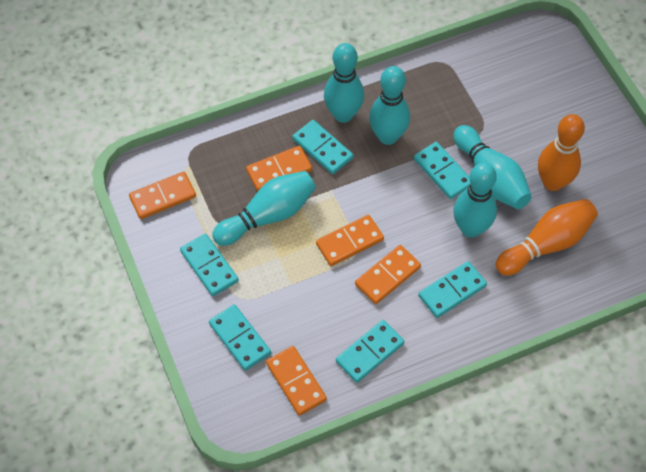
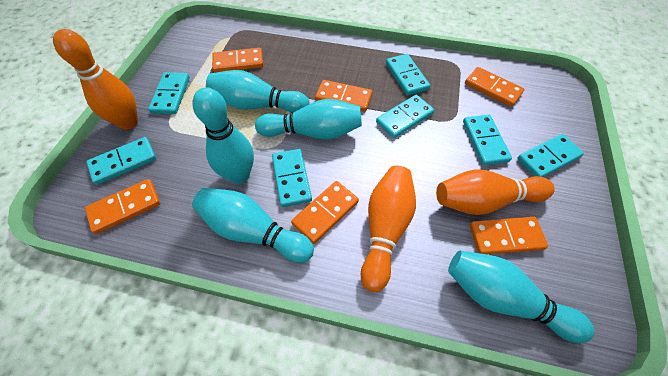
orange bowling pin: 2 -> 3
orange domino: 5 -> 6
turquoise domino: 6 -> 7

